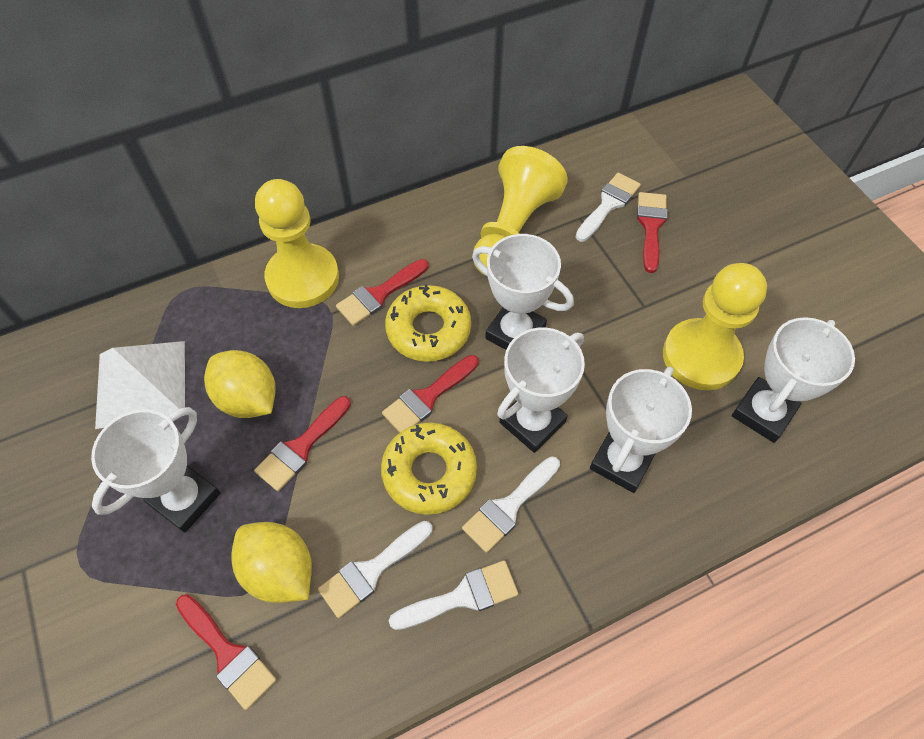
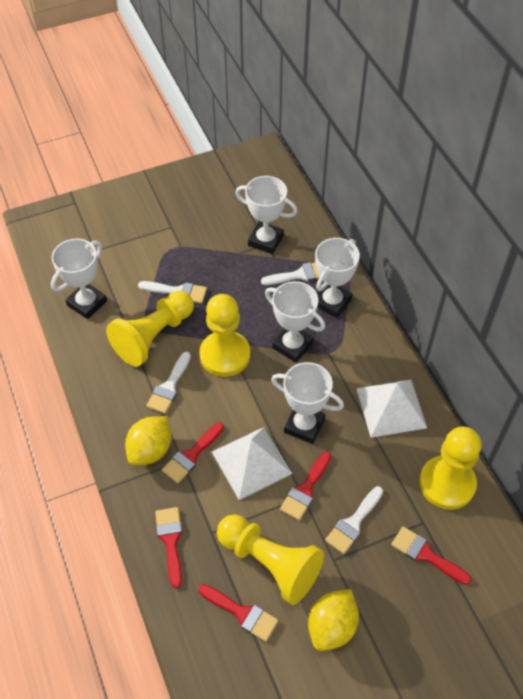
white pyramid: 1 -> 2
yellow donut: 2 -> 0
yellow pawn: 3 -> 4

